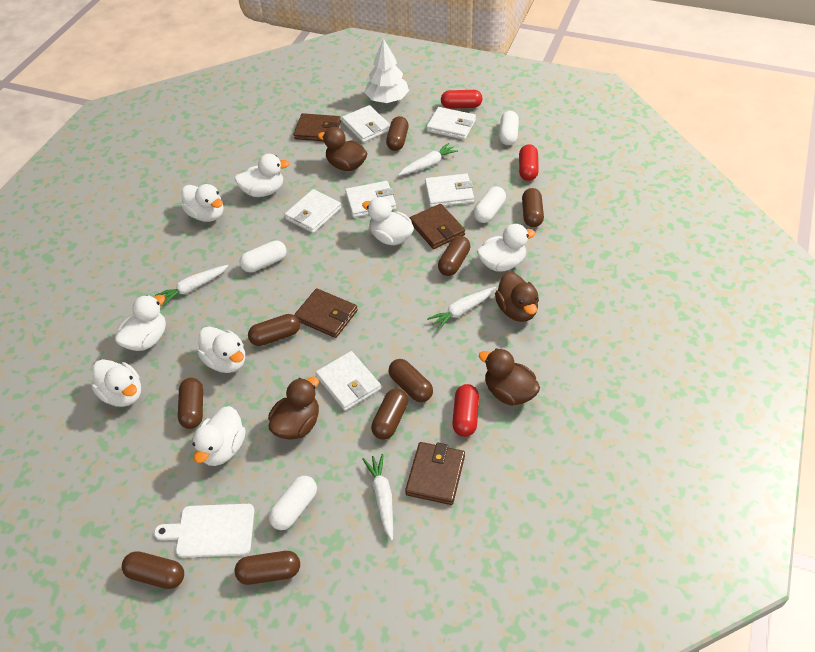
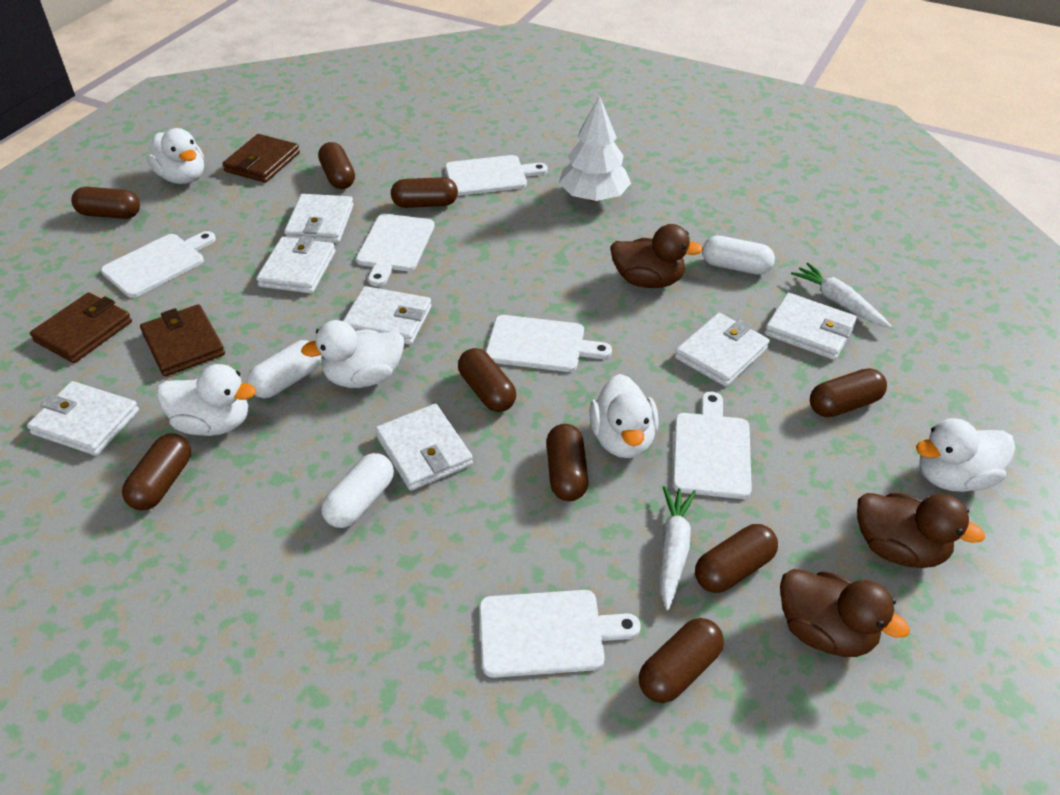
brown duck: 4 -> 3
brown wallet: 4 -> 3
red capsule: 3 -> 0
white capsule: 4 -> 3
white carrot: 4 -> 2
white cutting board: 1 -> 6
white duck: 8 -> 5
white wallet: 6 -> 7

